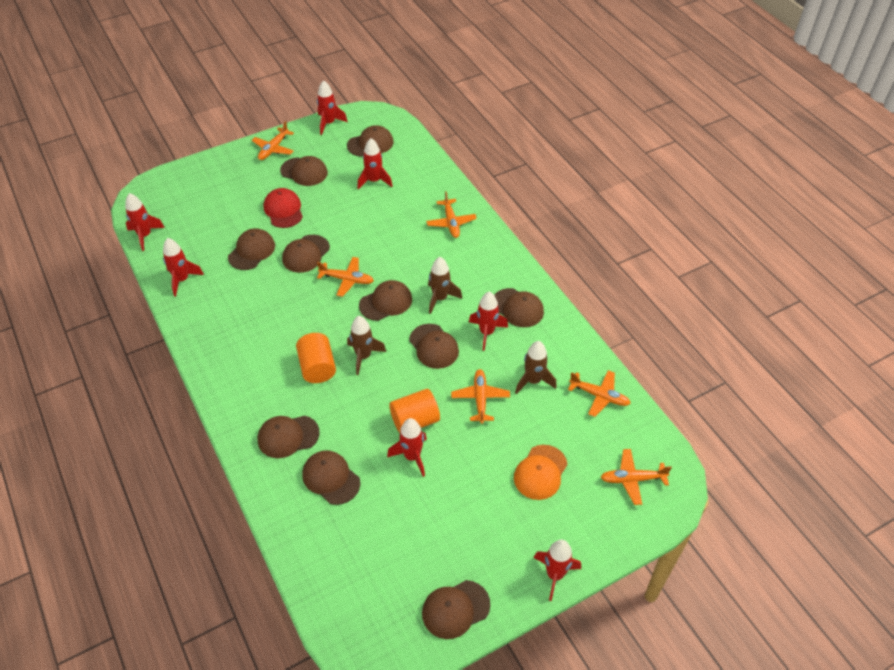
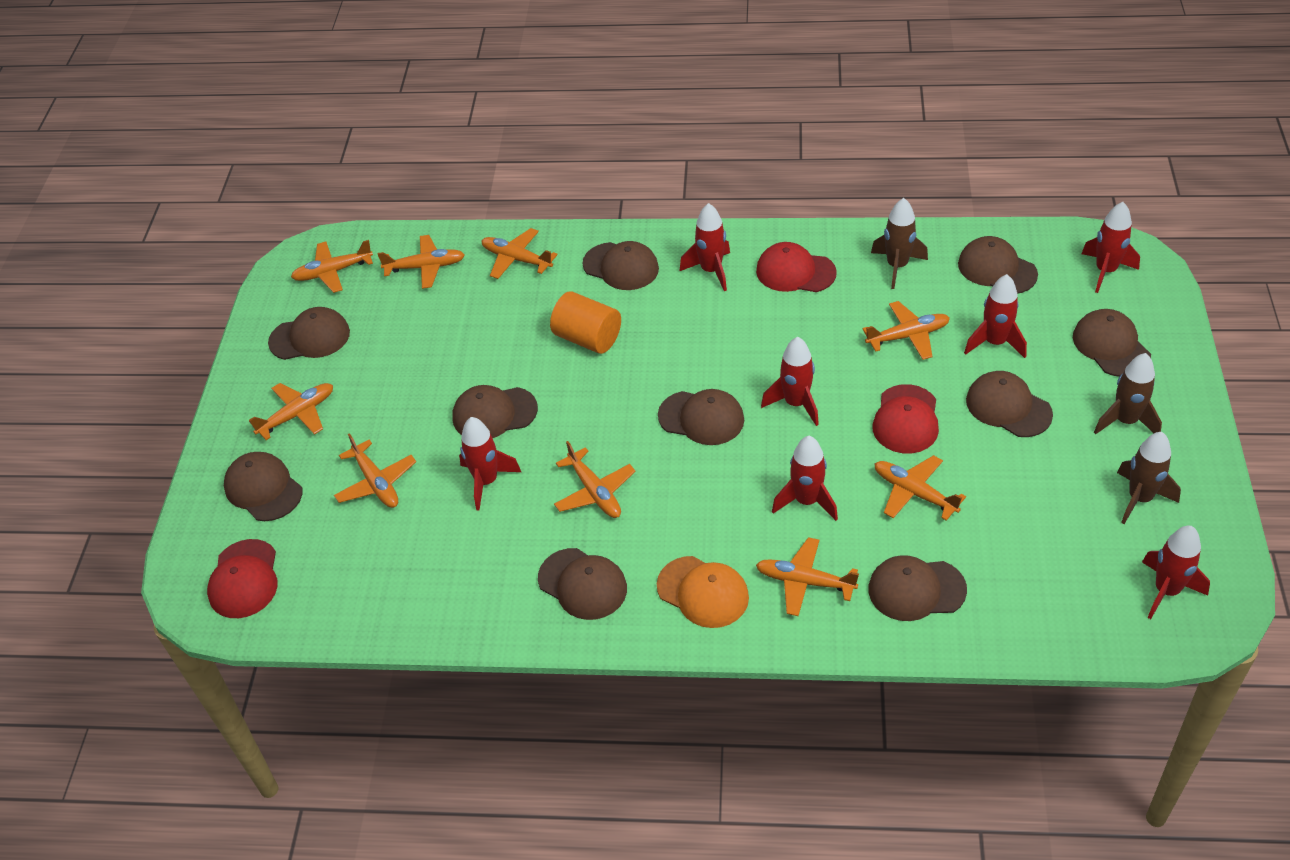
orange cylinder: 2 -> 1
orange plane: 6 -> 9
red cap: 1 -> 3

